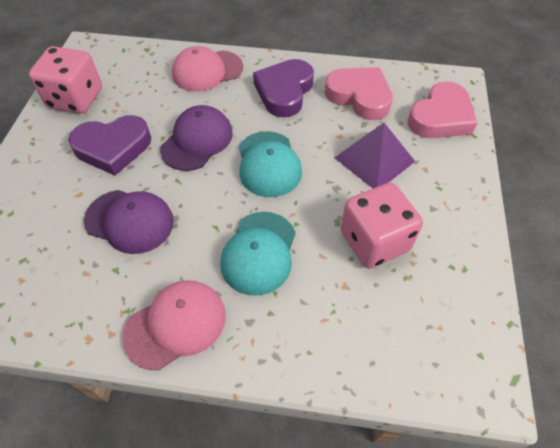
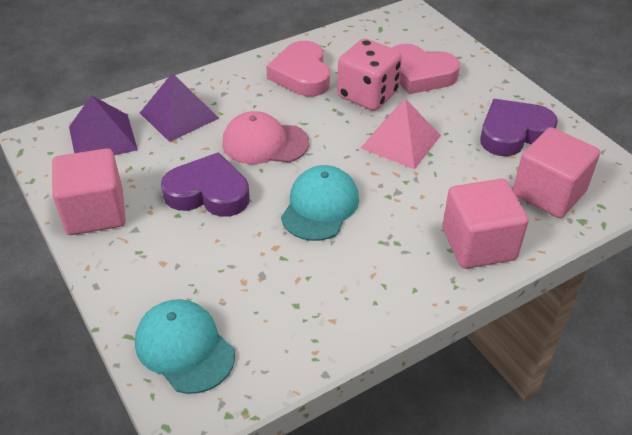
pink cap: 2 -> 1
pink cube: 0 -> 3
pink dice: 2 -> 1
pink pyramid: 0 -> 1
purple cap: 2 -> 0
purple pyramid: 1 -> 2

